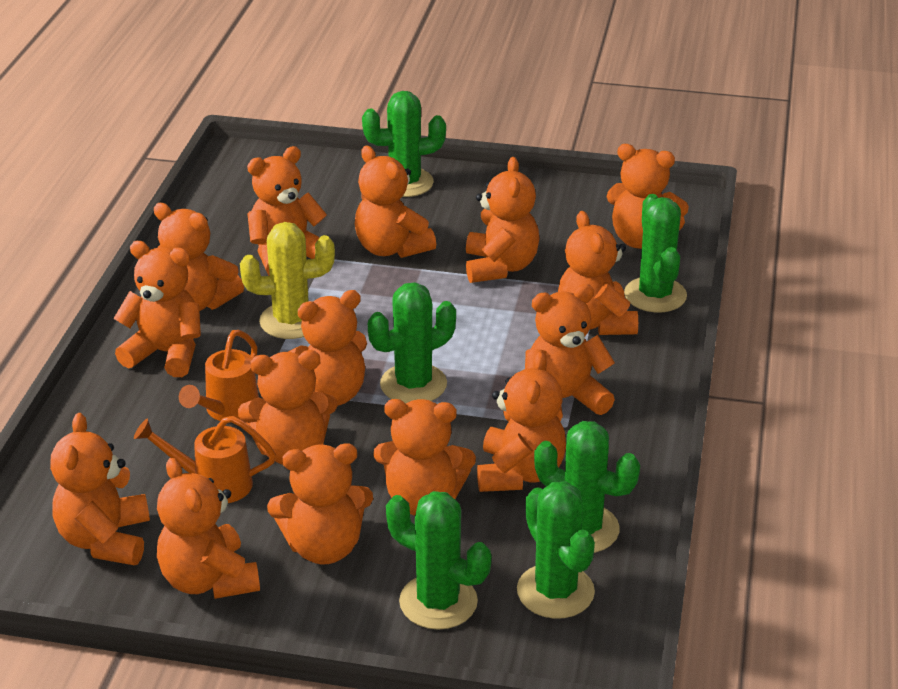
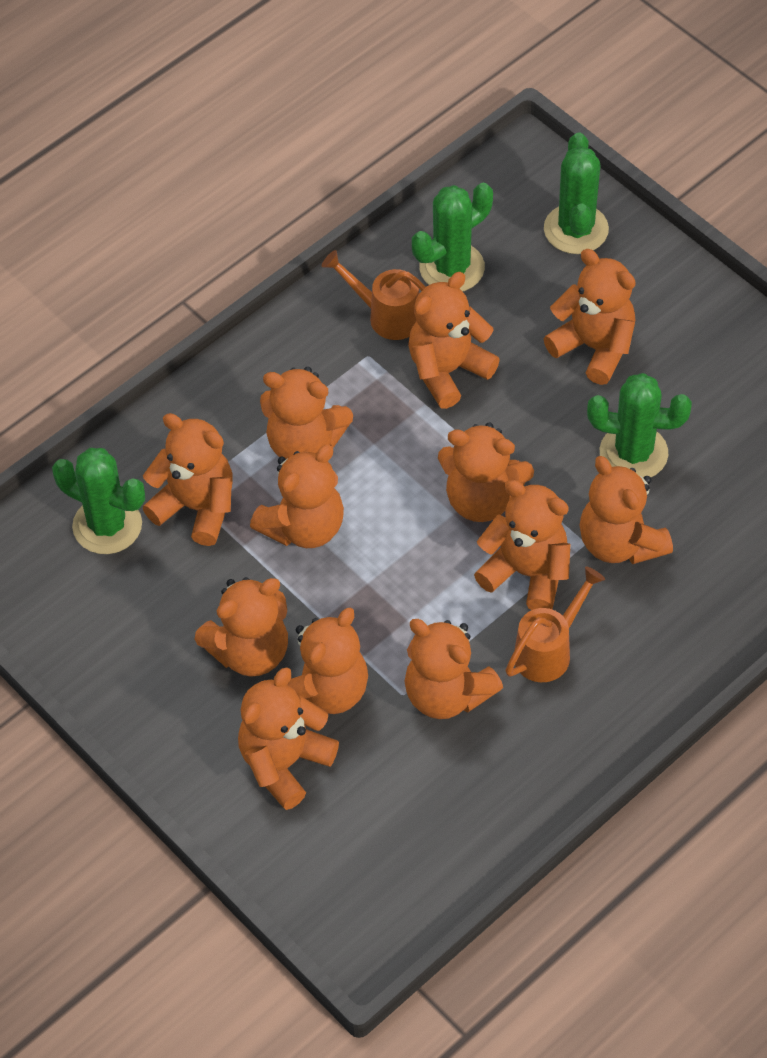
green cactus: 6 -> 4
orange teddy bear: 15 -> 12
yellow cactus: 1 -> 0

